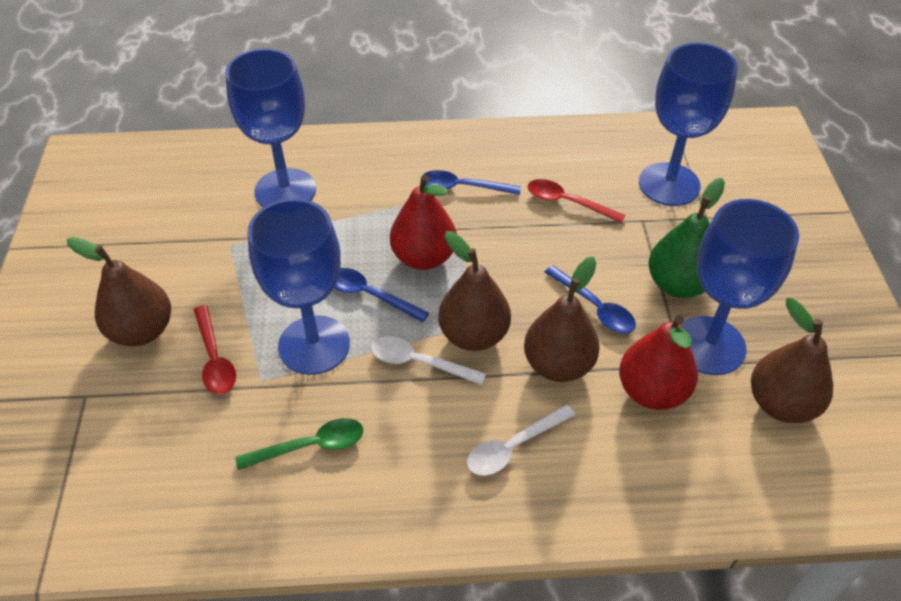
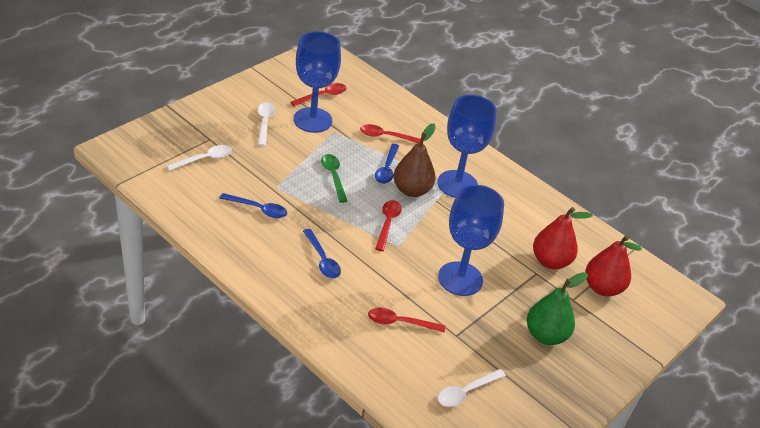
blue goblet: 4 -> 3
brown pear: 4 -> 1
red spoon: 2 -> 4
white spoon: 2 -> 3

